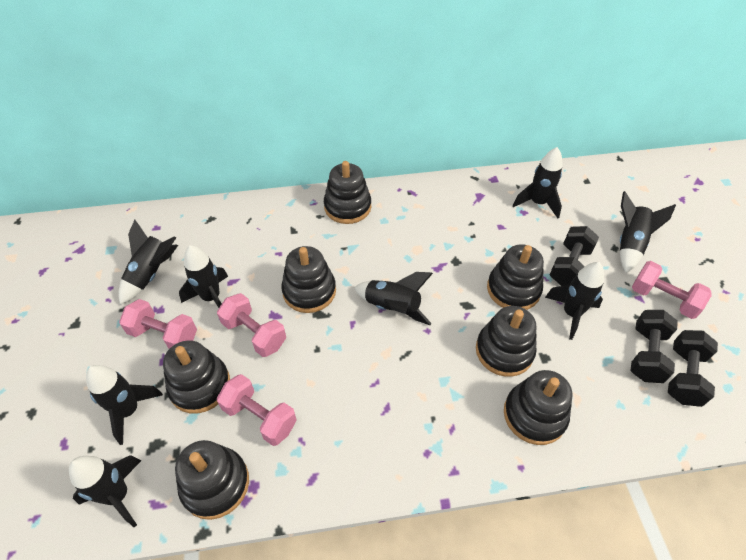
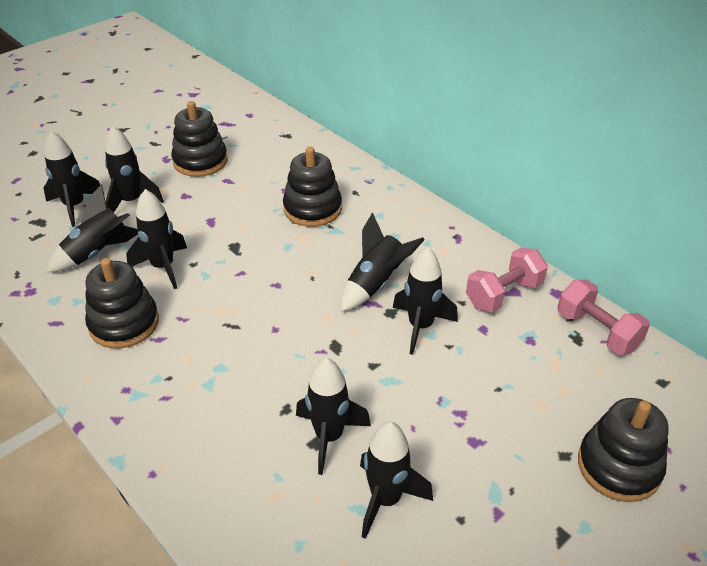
black dumbbell: 3 -> 0
black stacking toy: 7 -> 4
pink dumbbell: 4 -> 2

